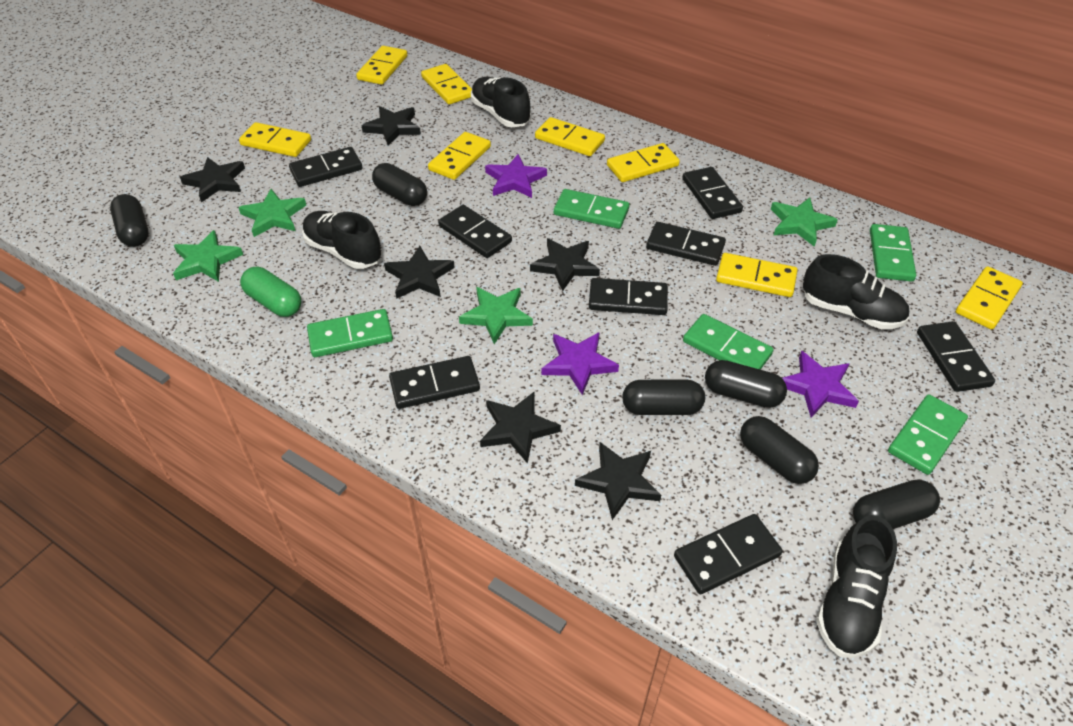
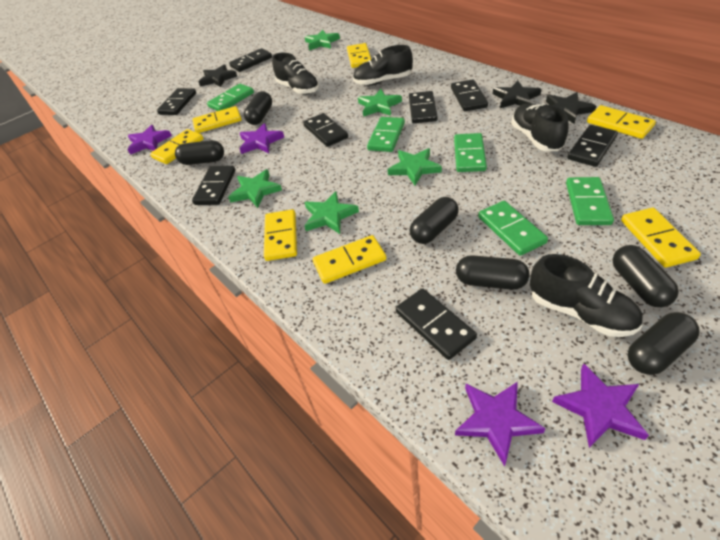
black star: 6 -> 3
green capsule: 1 -> 0
green star: 4 -> 5
purple star: 3 -> 4
yellow domino: 8 -> 7

